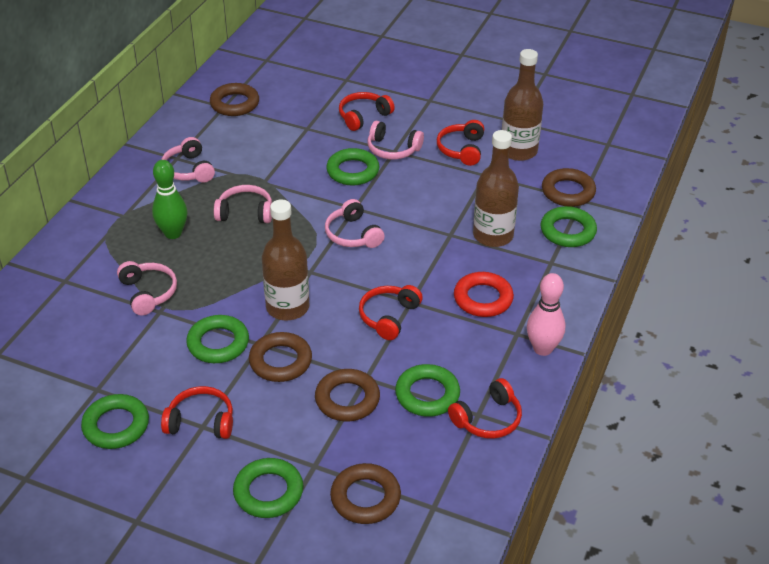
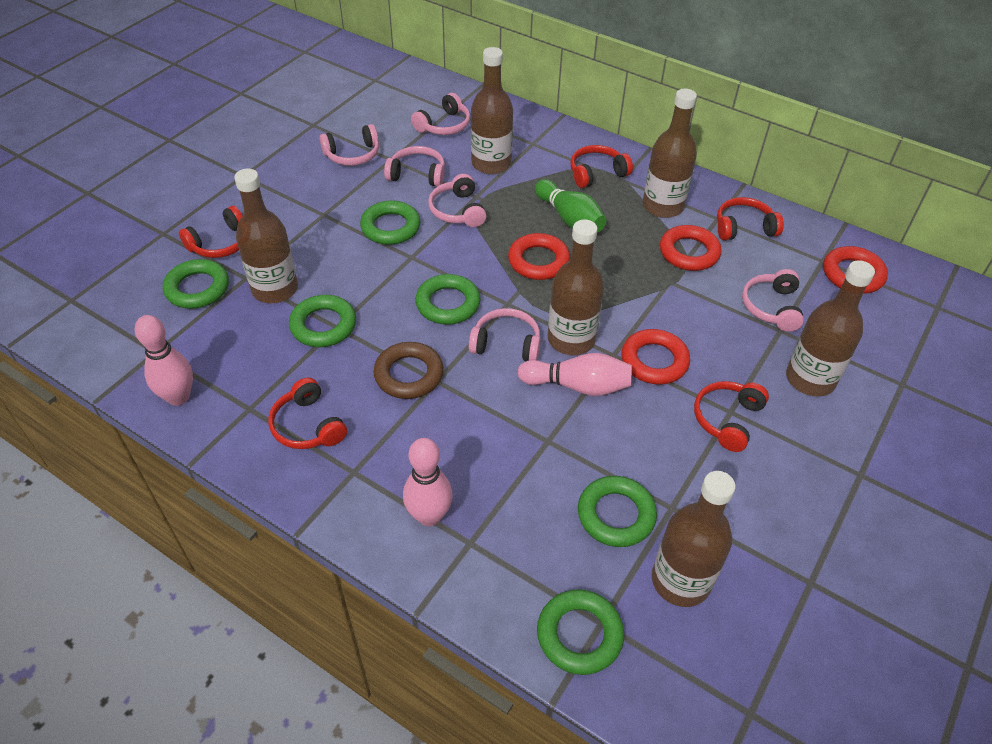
brown bottle: 3 -> 6
brown ring: 5 -> 1
pink bowling pin: 1 -> 3
pink headphones: 5 -> 6
red ring: 1 -> 4

